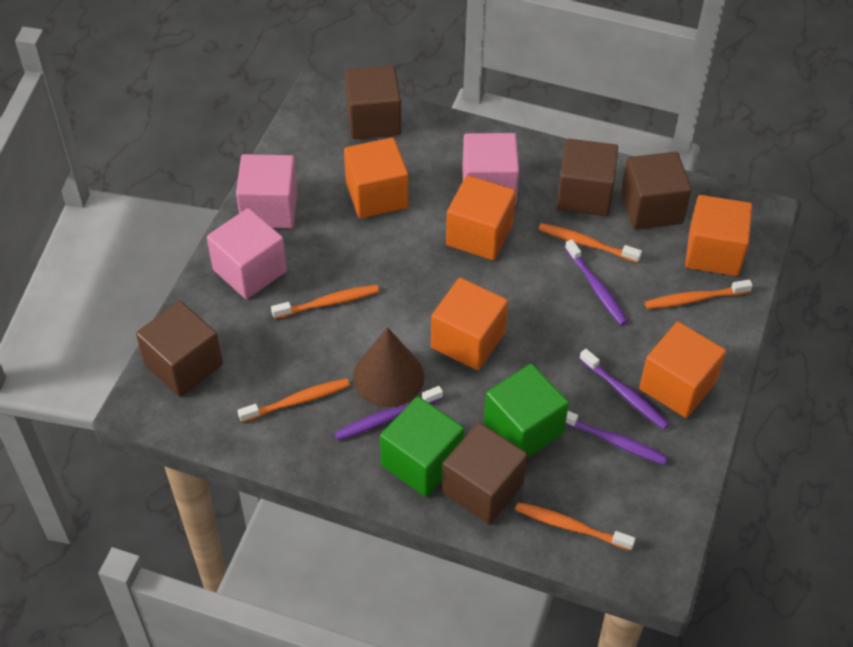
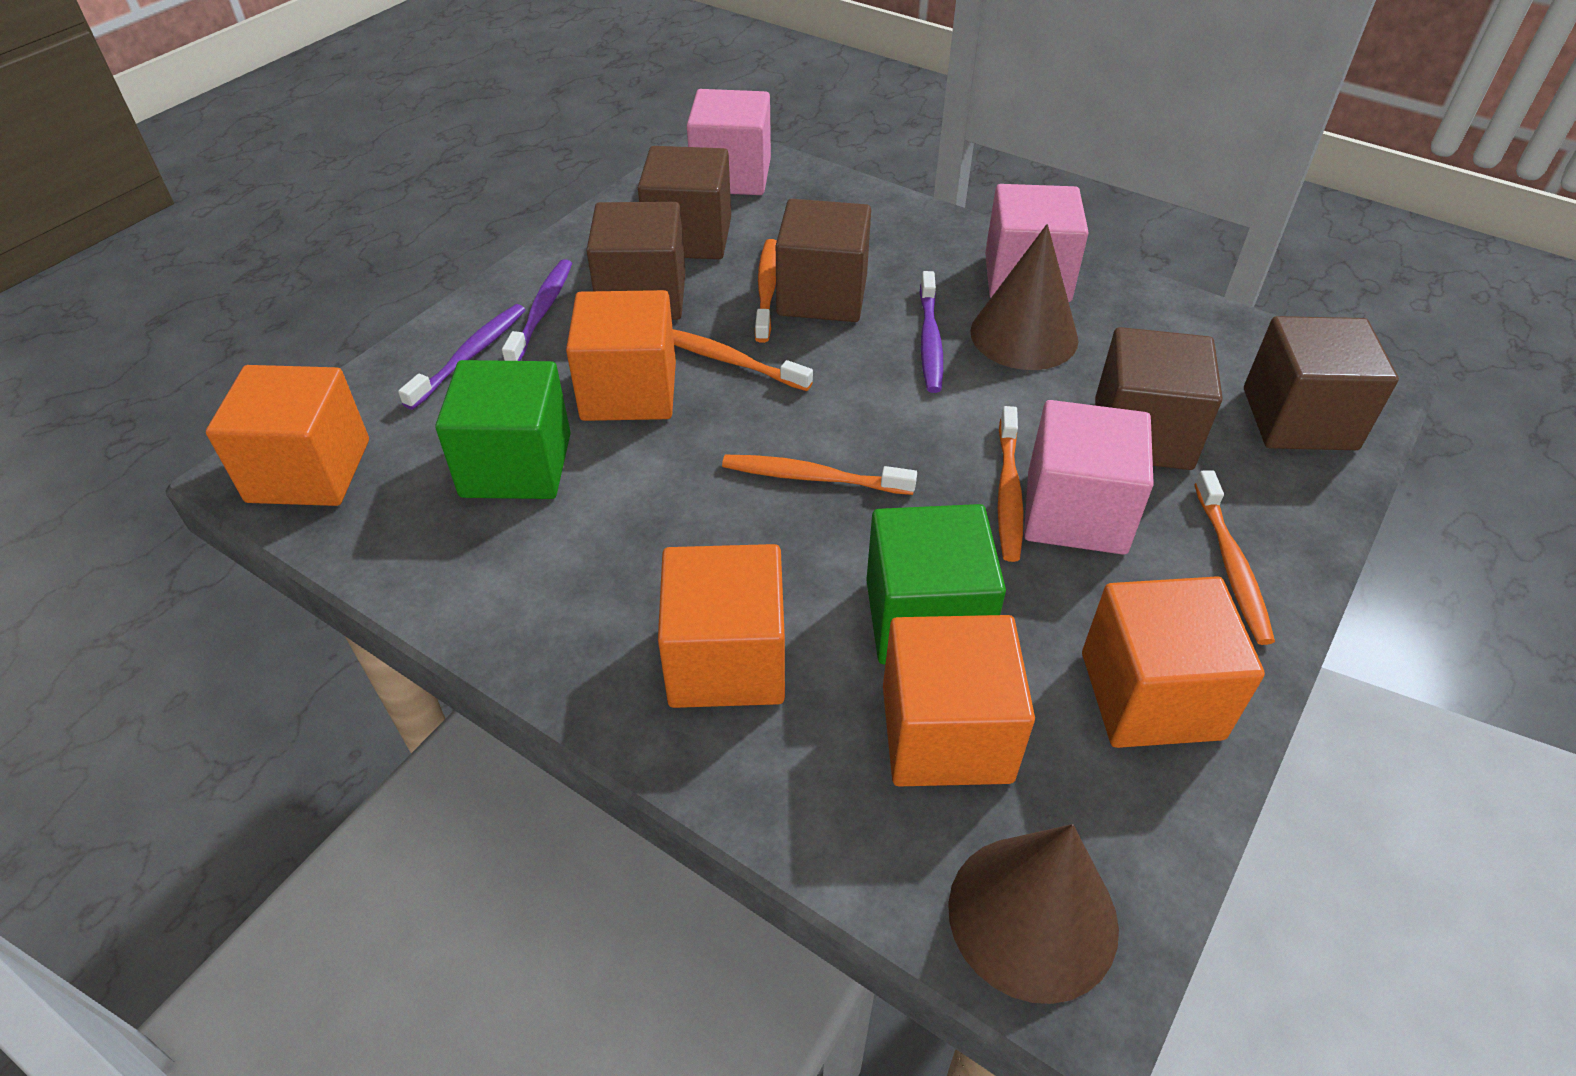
brown cone: 1 -> 2
purple toothbrush: 4 -> 3

